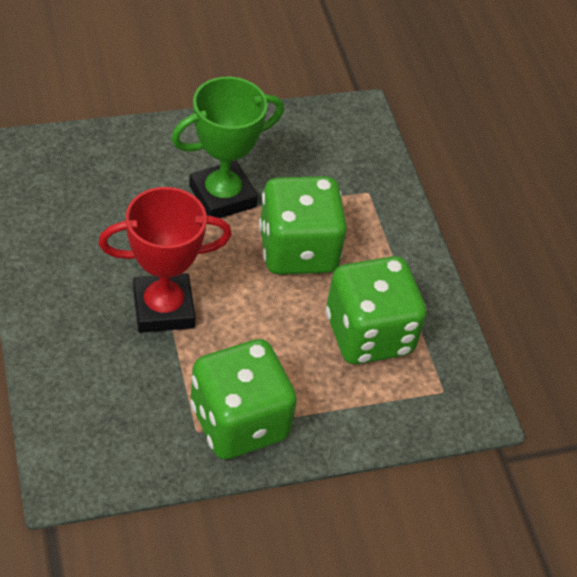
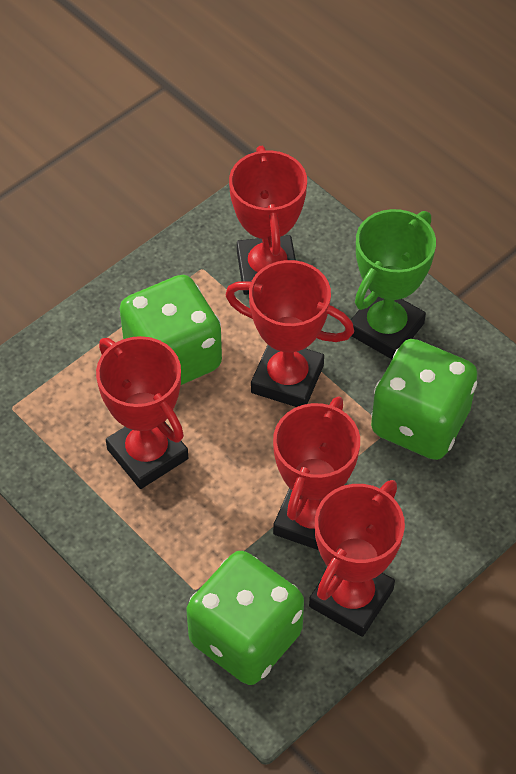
red trophy: 1 -> 5

